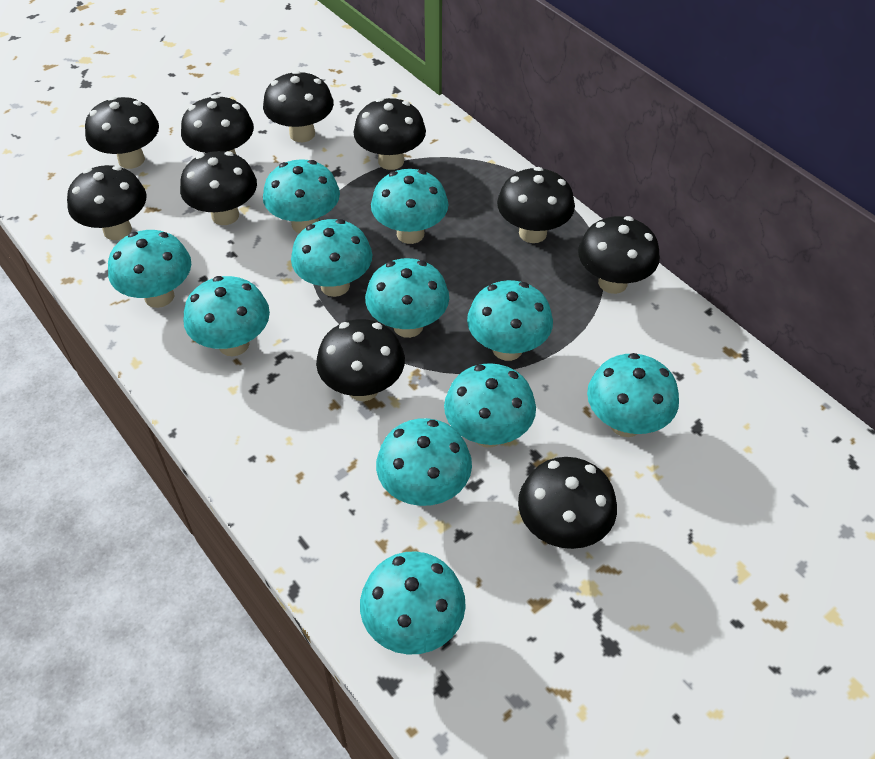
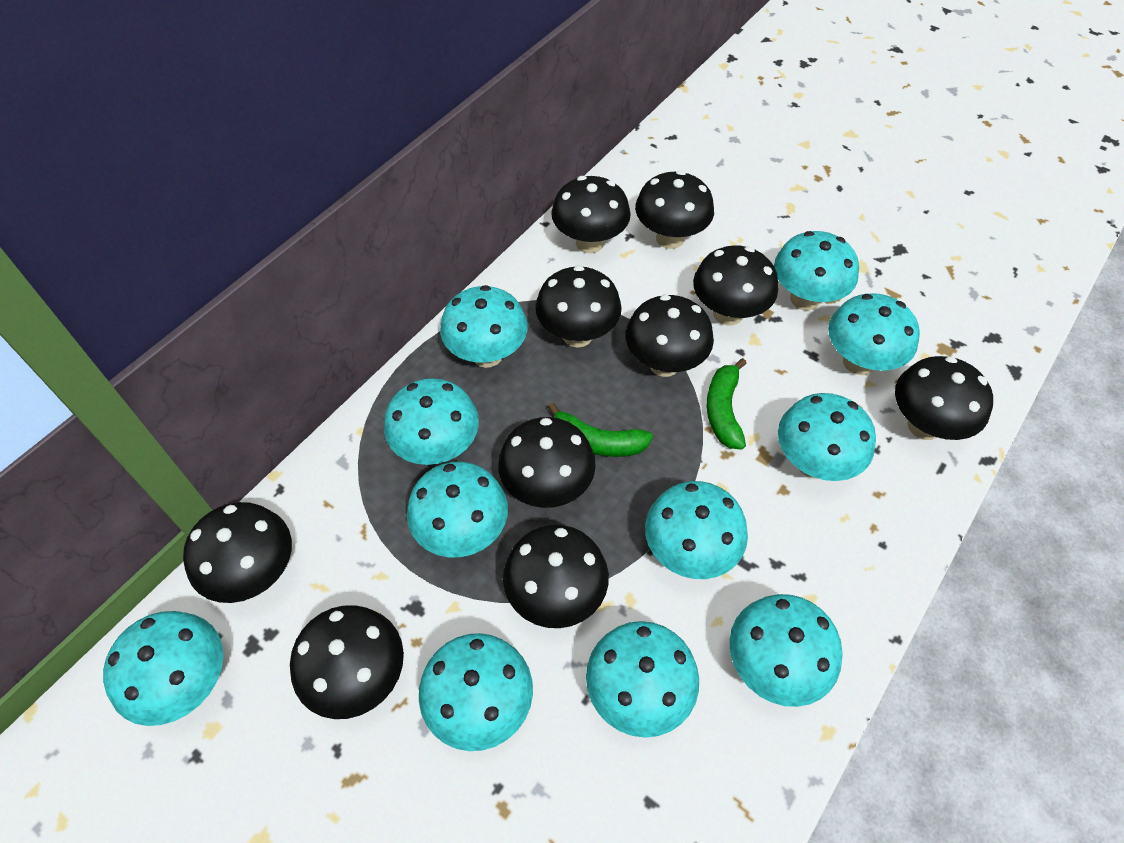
green banana: 0 -> 2

